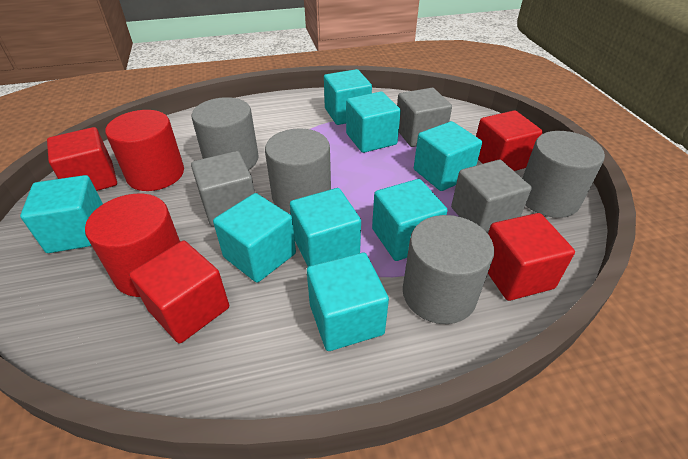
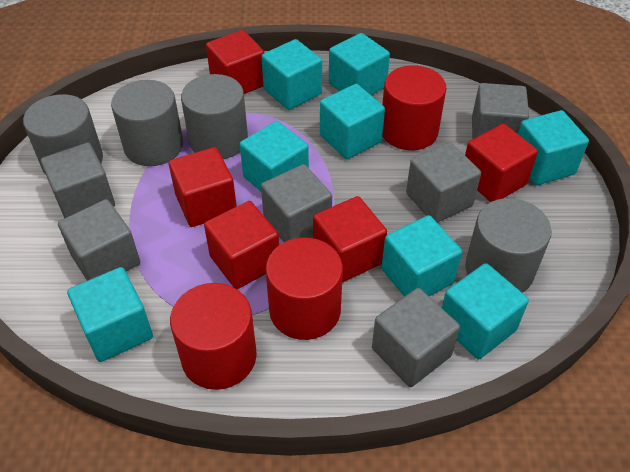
grey cube: 3 -> 6
red cube: 4 -> 5
red cylinder: 2 -> 3

